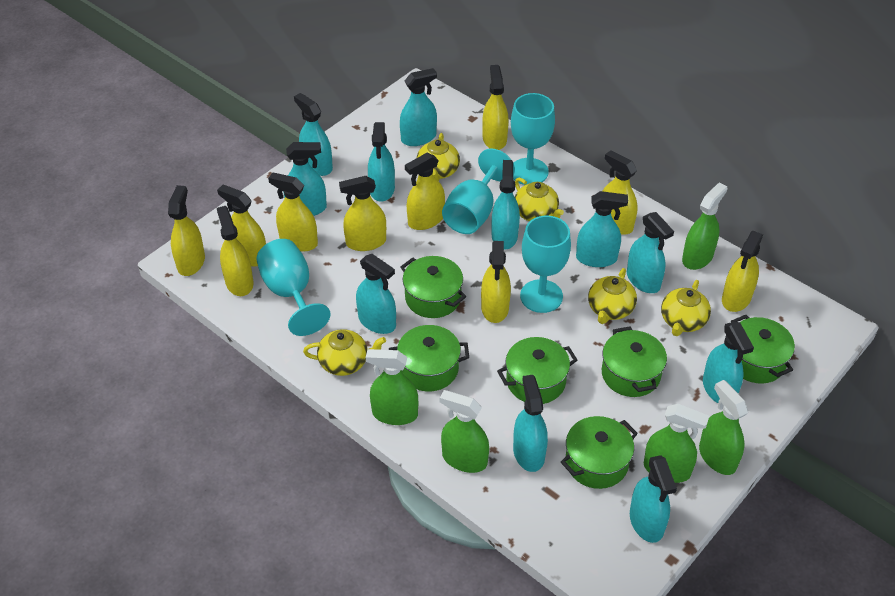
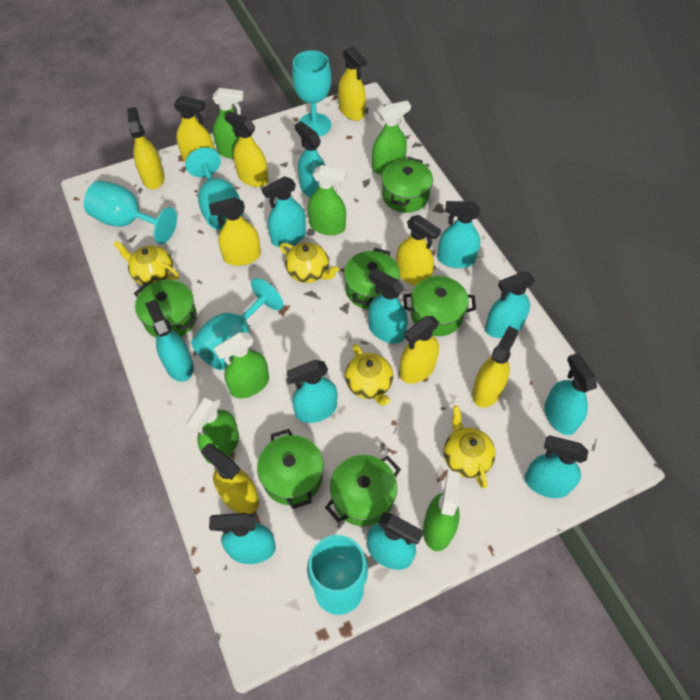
green spray bottle: 5 -> 6
turquoise goblet: 4 -> 5
yellow spray bottle: 10 -> 9
yellow teapot: 5 -> 4

